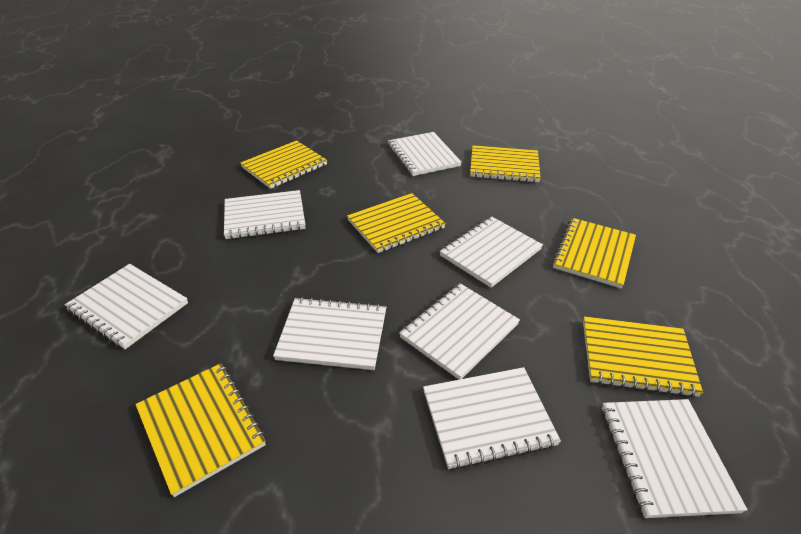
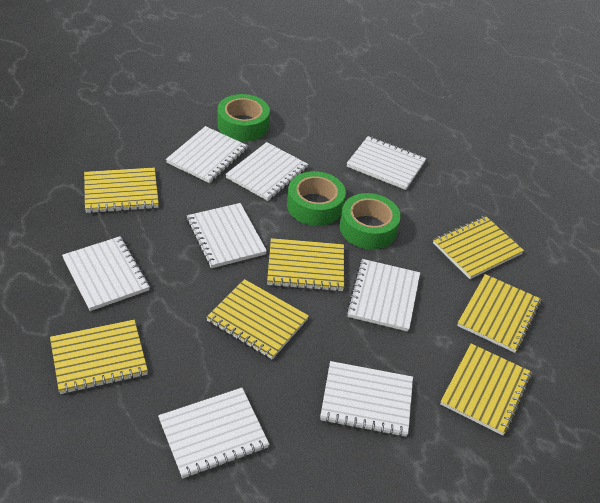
green tape: 0 -> 3
yellow notebook: 6 -> 7

